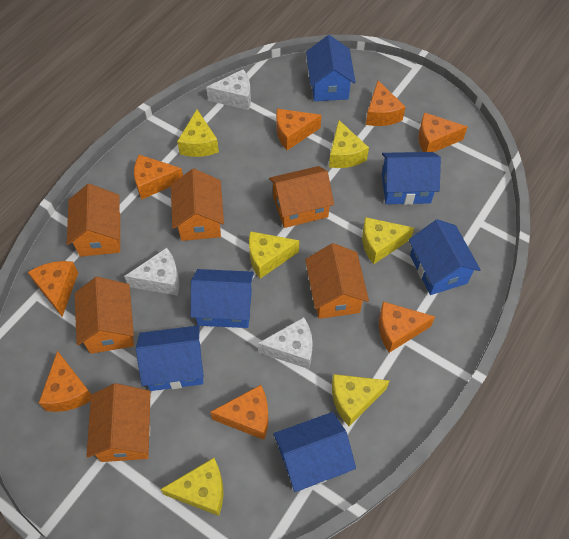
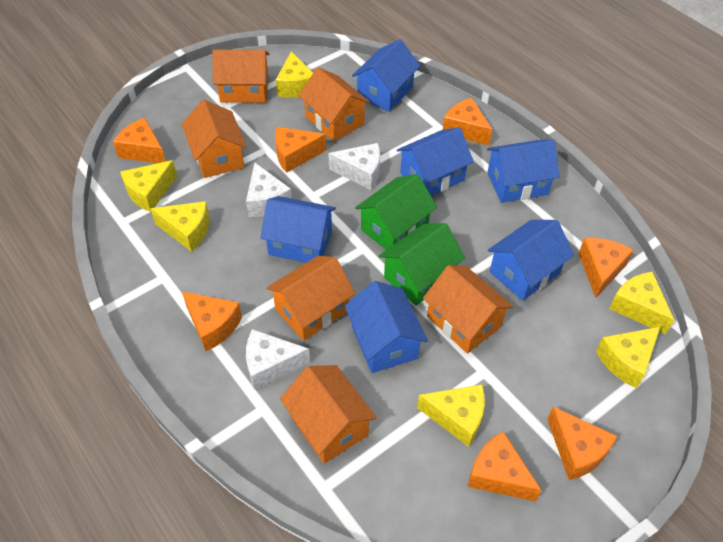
green house: 0 -> 2
orange cheese: 8 -> 7

